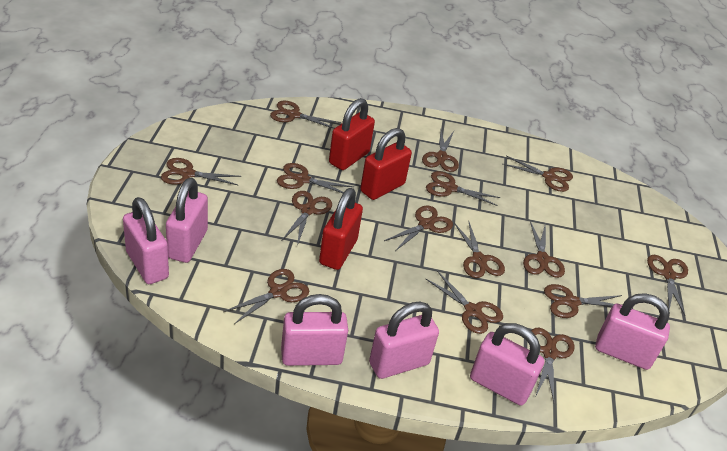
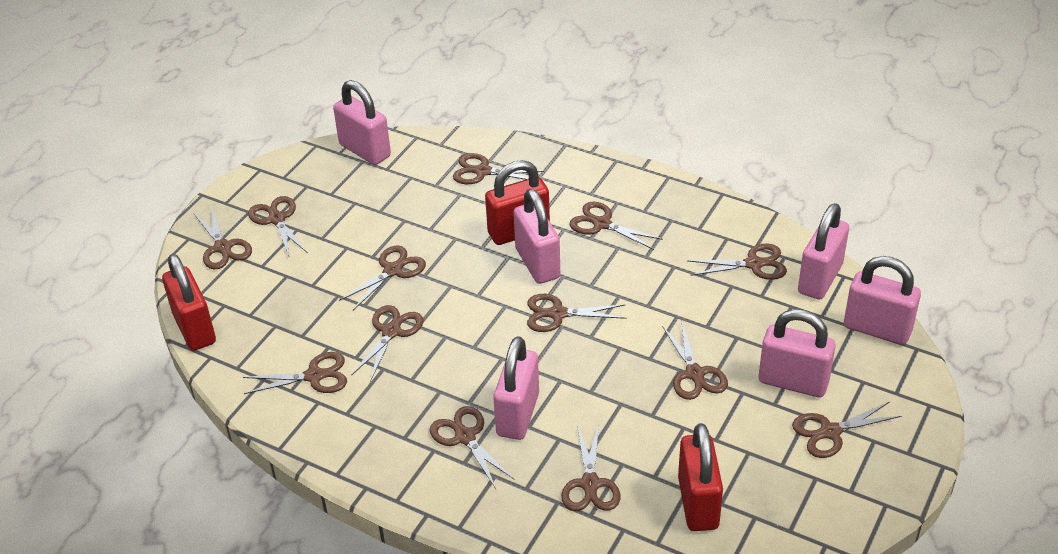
brown scissors: 15 -> 13

